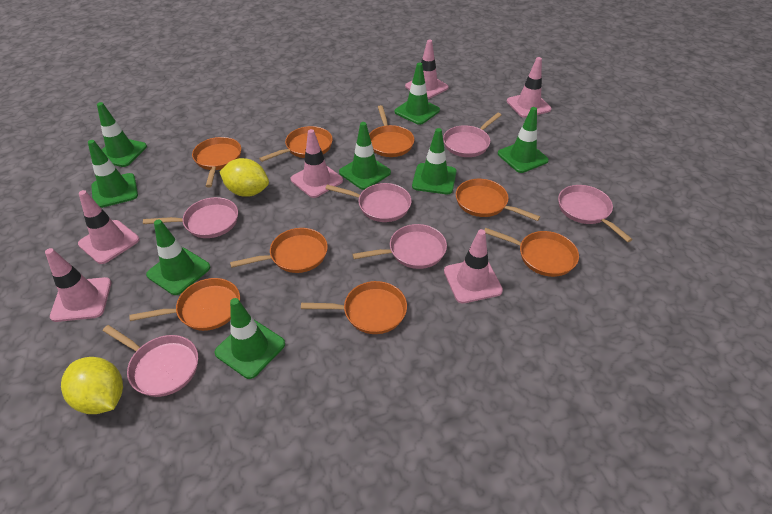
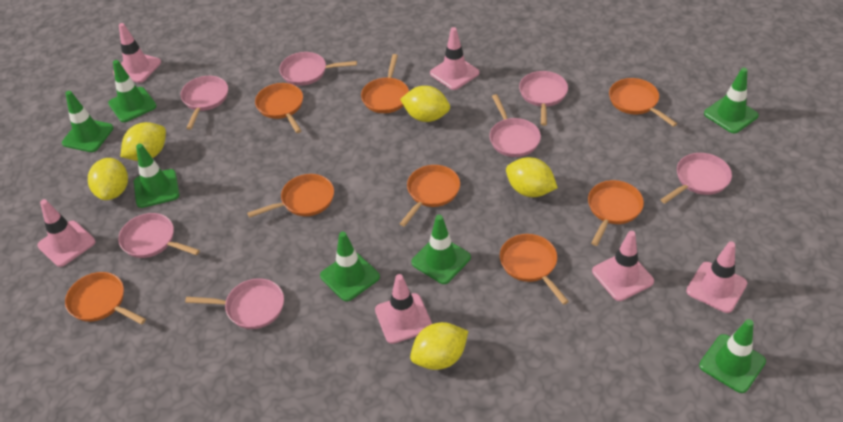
green traffic cone: 8 -> 7
pink pan: 6 -> 7
yellow lemon: 2 -> 5

